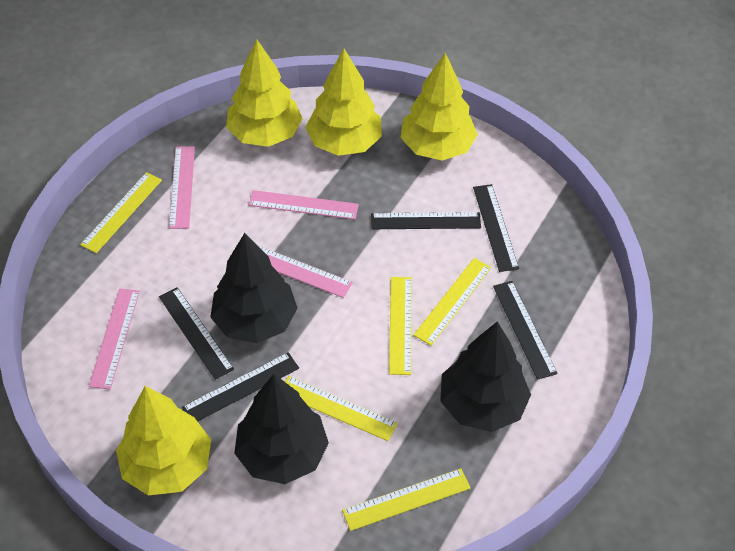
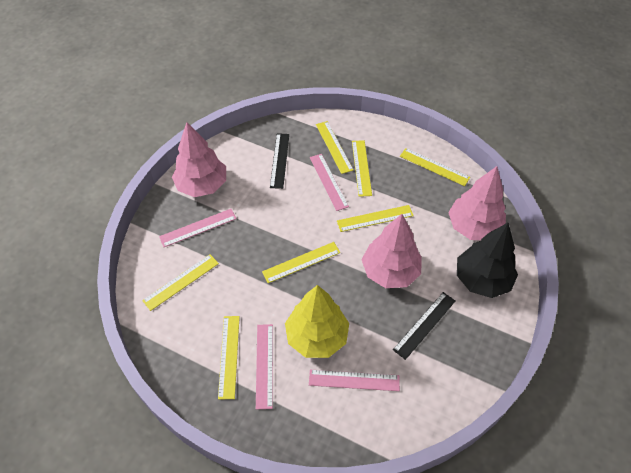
black ruler: 5 -> 2
black tree: 3 -> 1
pink tree: 0 -> 3
yellow ruler: 5 -> 7
yellow tree: 4 -> 1

